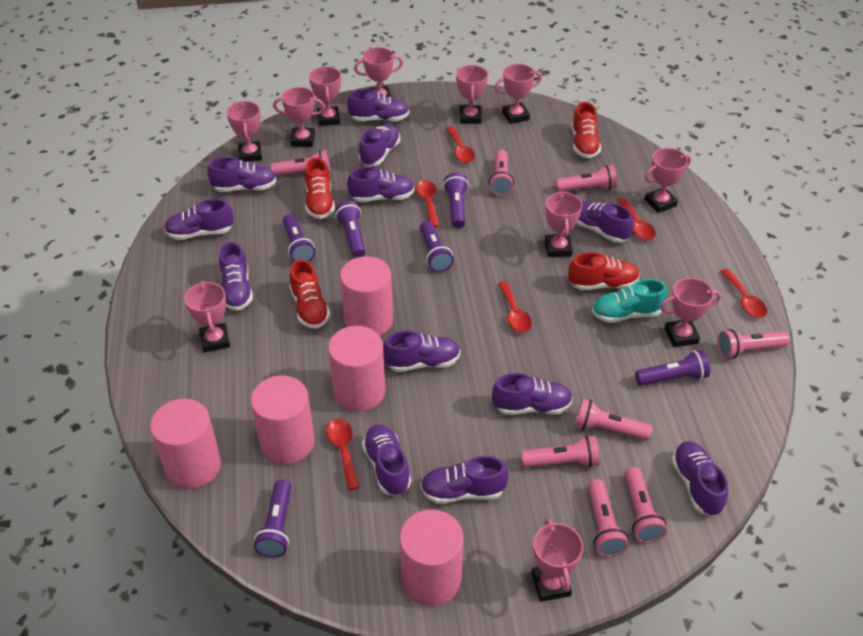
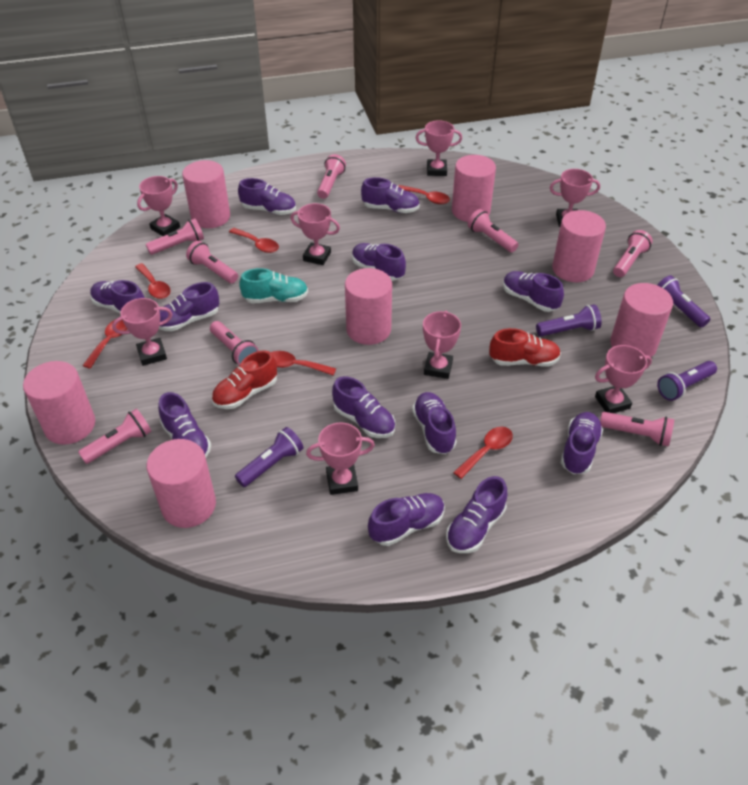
pink cylinder: 5 -> 7
pink trophy: 11 -> 8
purple flashlight: 6 -> 4
red shoe: 4 -> 2

